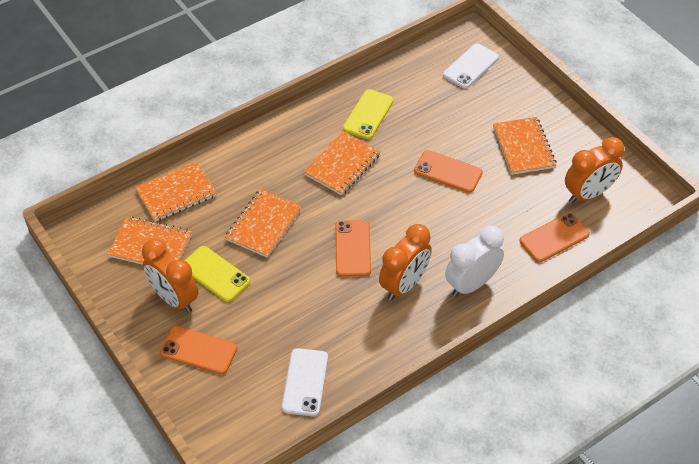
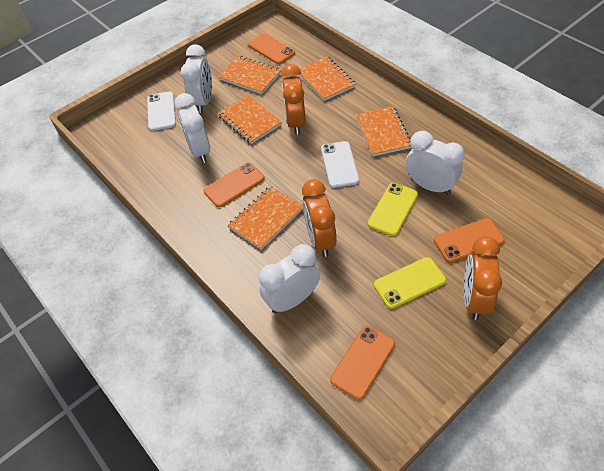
white clock: 1 -> 4

